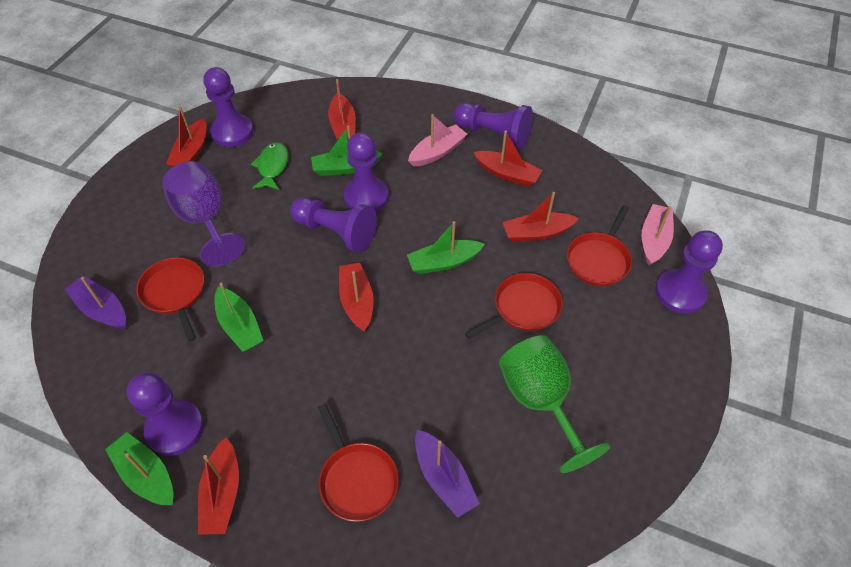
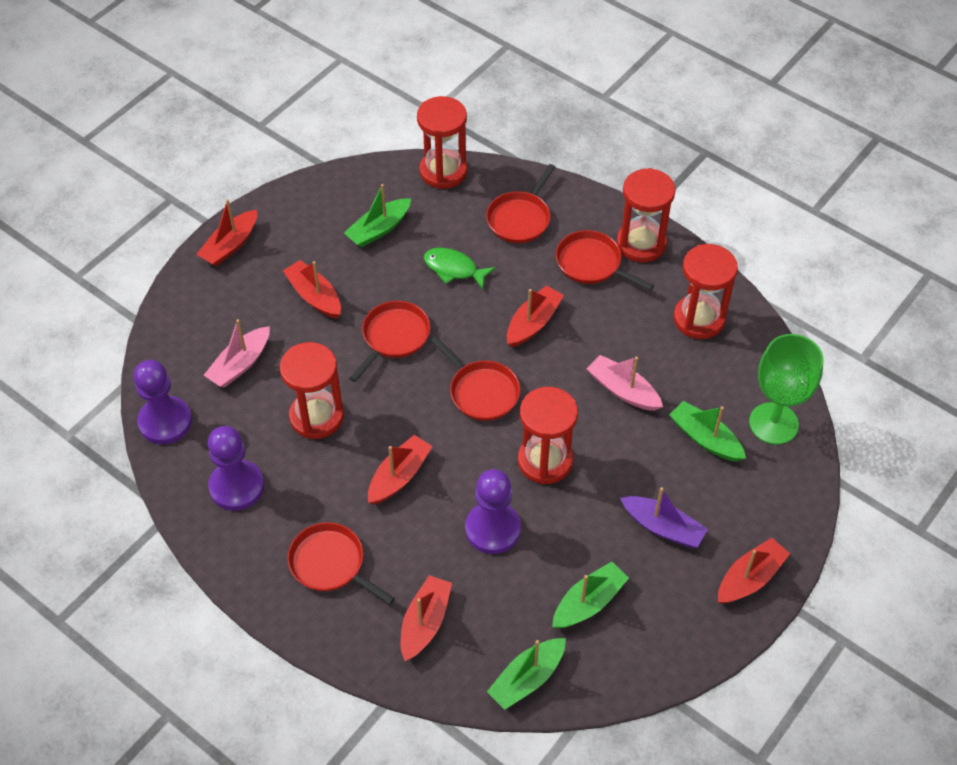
purple boat: 2 -> 1
purple goblet: 1 -> 0
purple pawn: 6 -> 3
red hourglass: 0 -> 5
red pan: 4 -> 5

